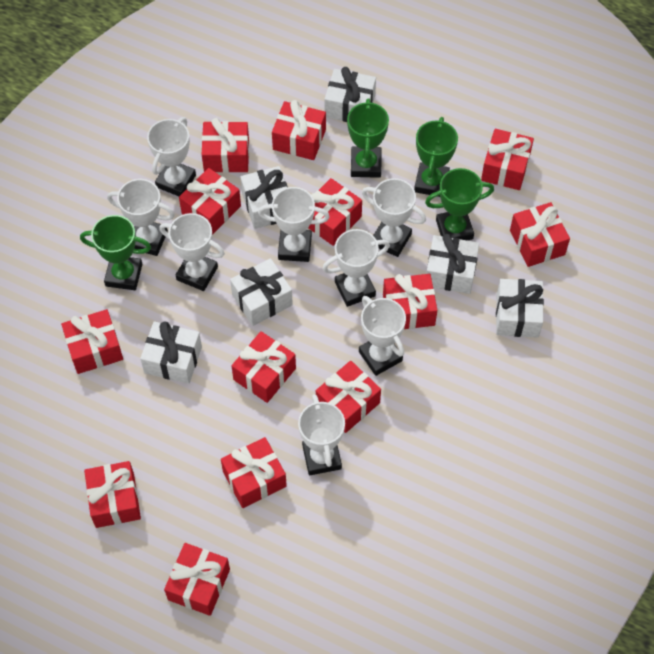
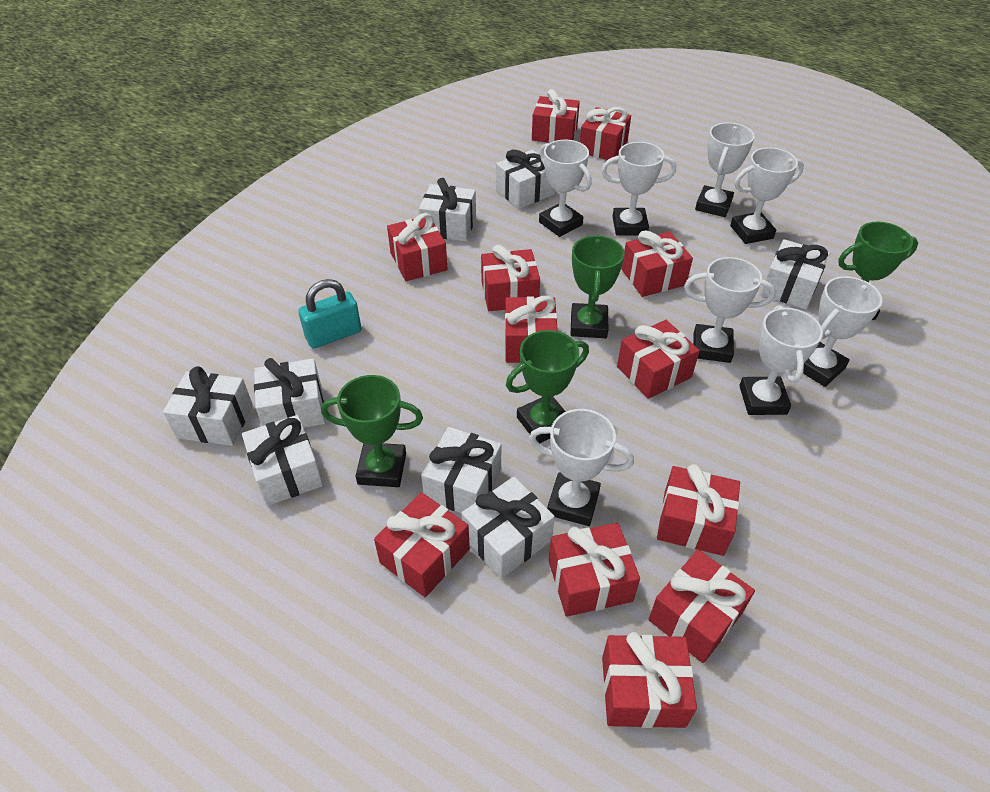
red gift: 13 -> 12
turquoise padlock: 0 -> 1
white gift: 6 -> 8

